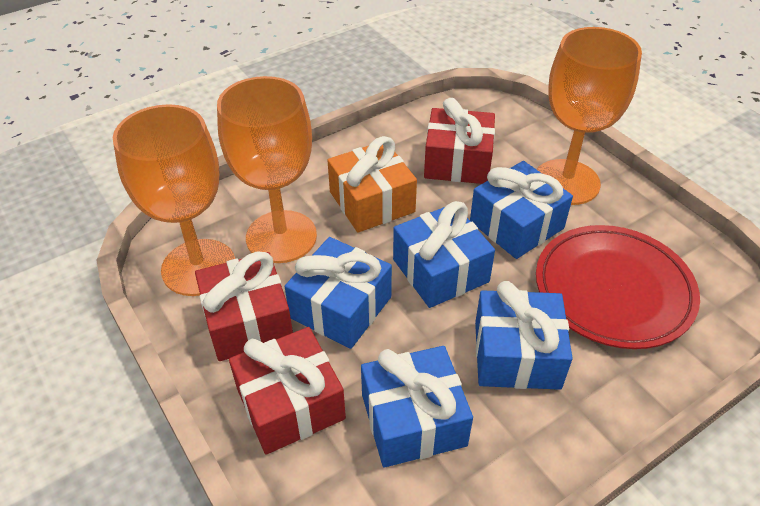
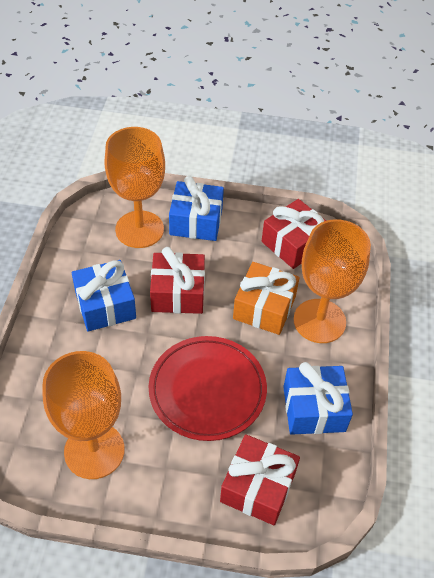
blue gift: 5 -> 3

